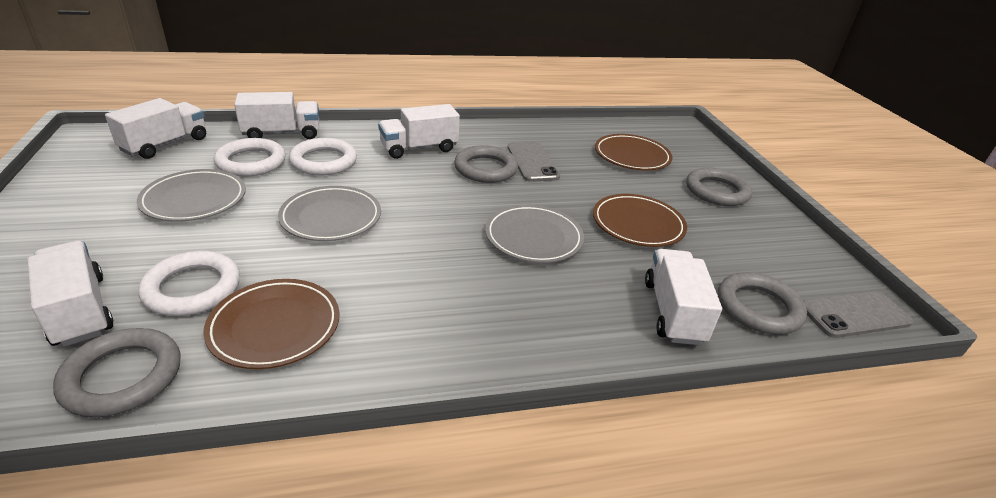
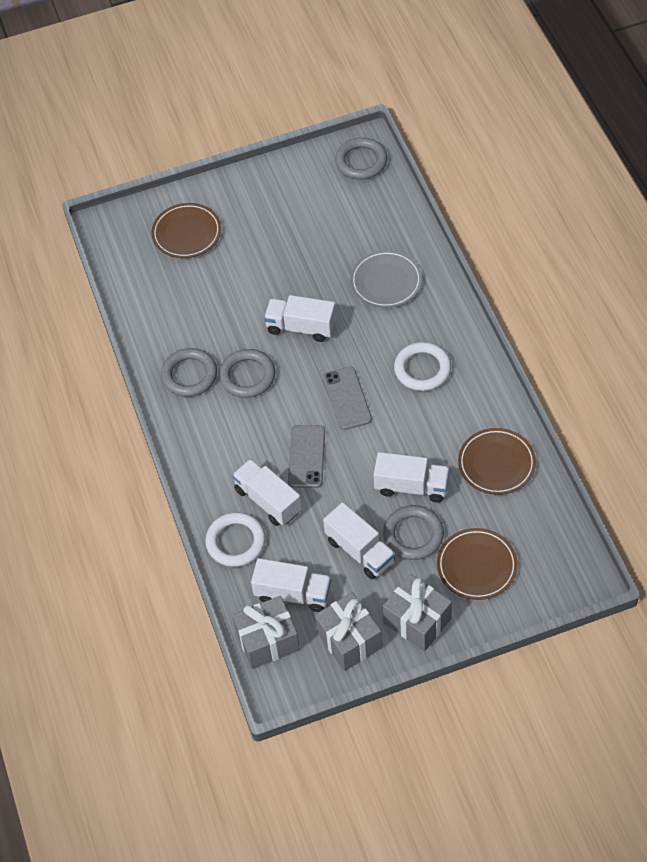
grey gift: 0 -> 3
grey plate: 3 -> 1
white ring: 3 -> 2

